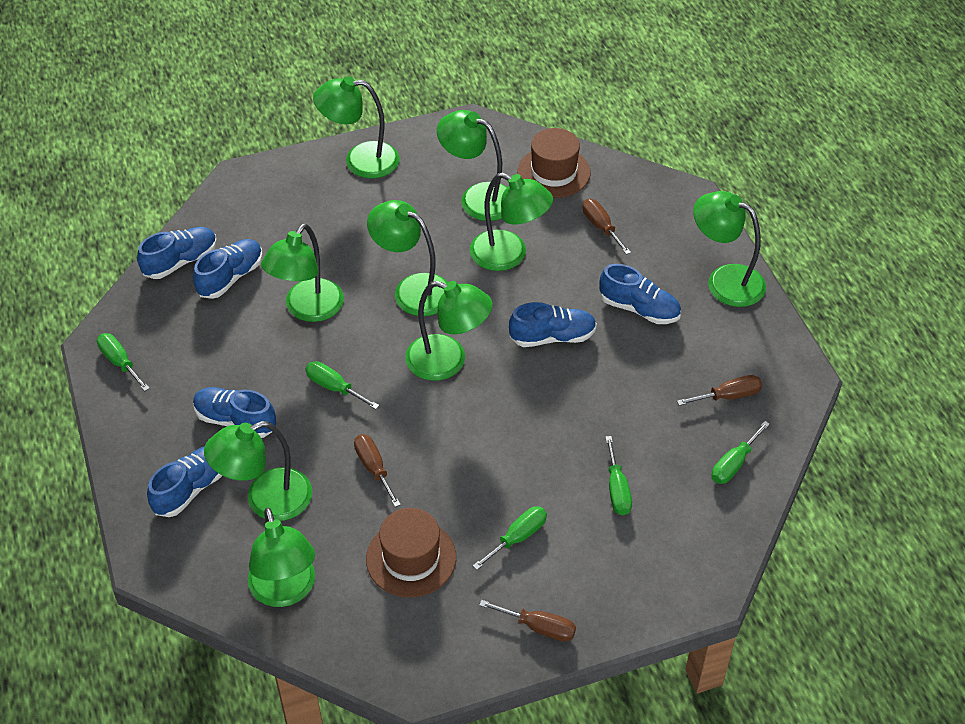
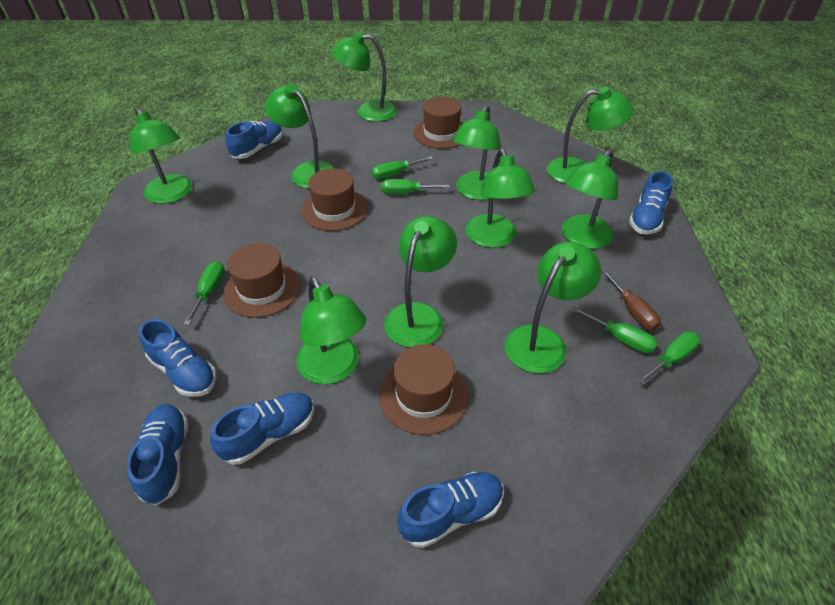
brown hat: 2 -> 4
brown screwdriver: 4 -> 1
green lamp: 9 -> 10

